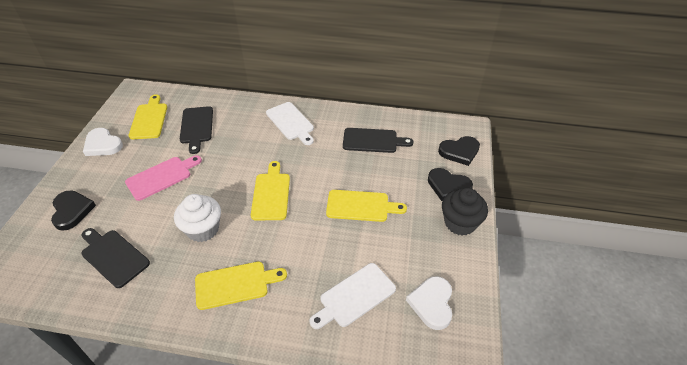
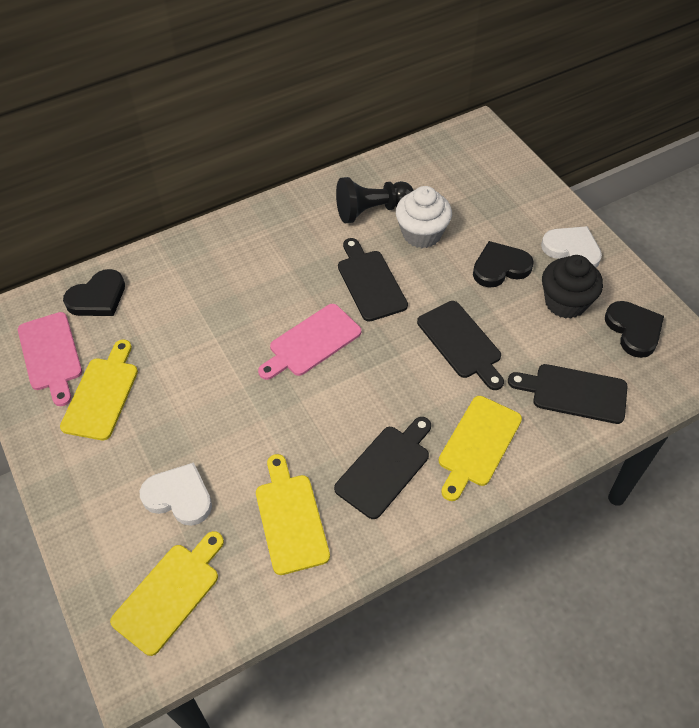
black cutting board: 3 -> 4
black pawn: 0 -> 1
pink cutting board: 1 -> 2
white cutting board: 2 -> 0

